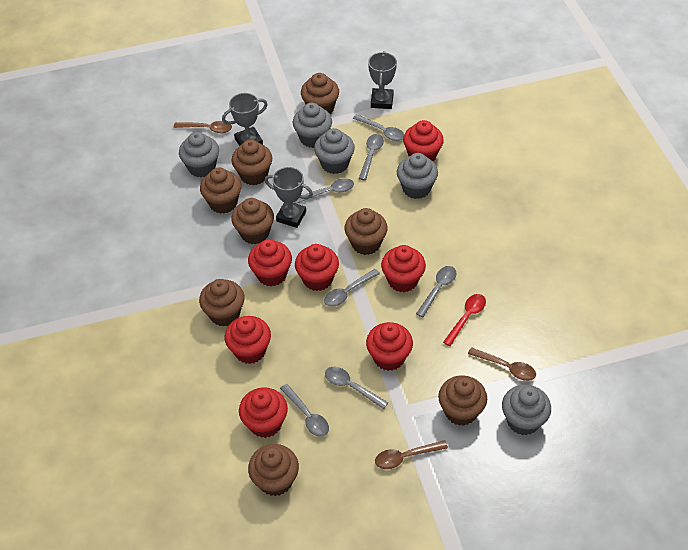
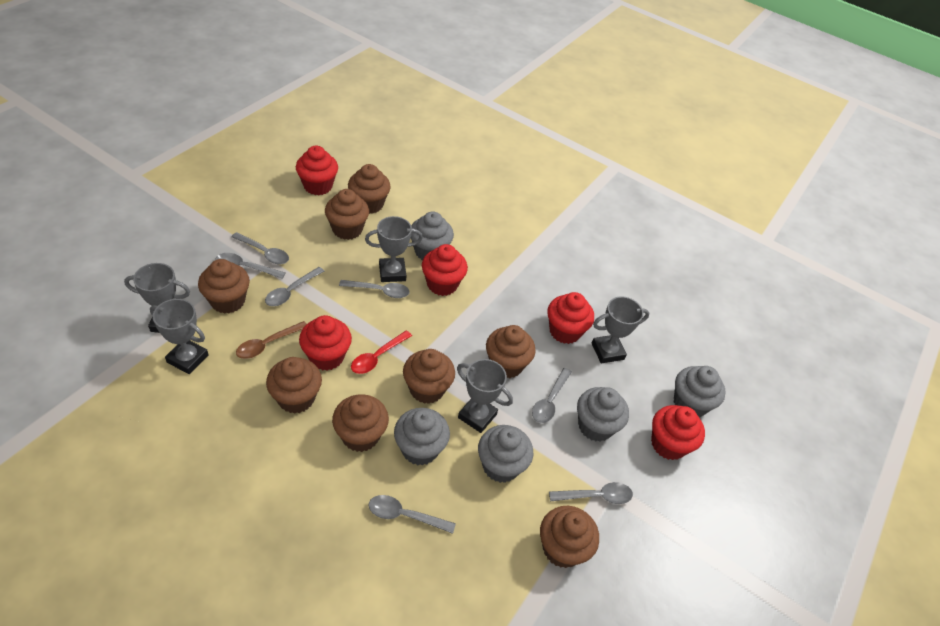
brown spoon: 3 -> 1
grey trophy: 3 -> 5
red cupcake: 7 -> 5

